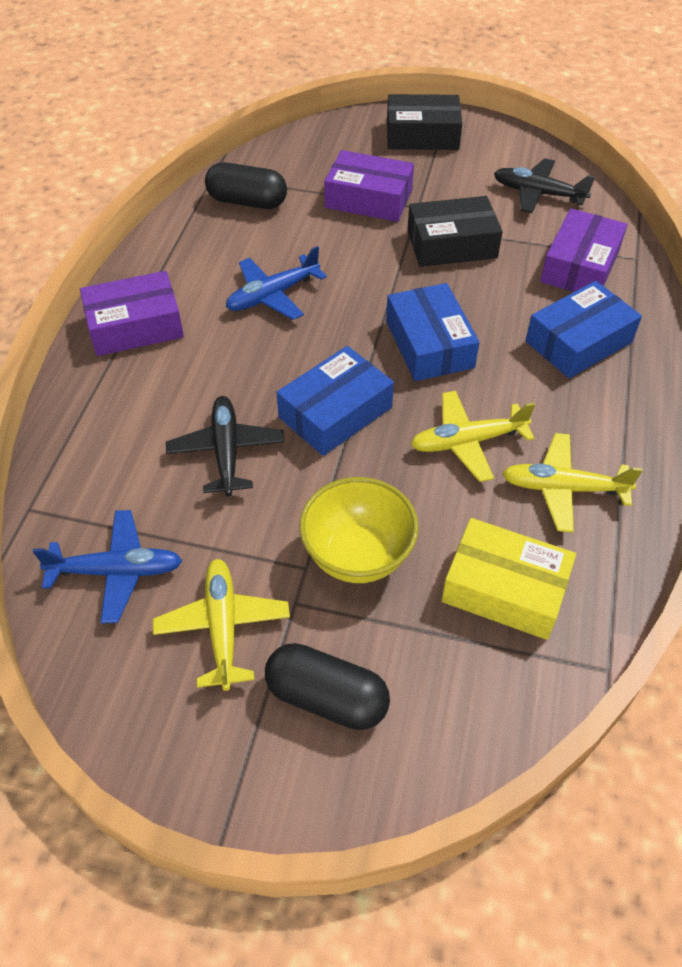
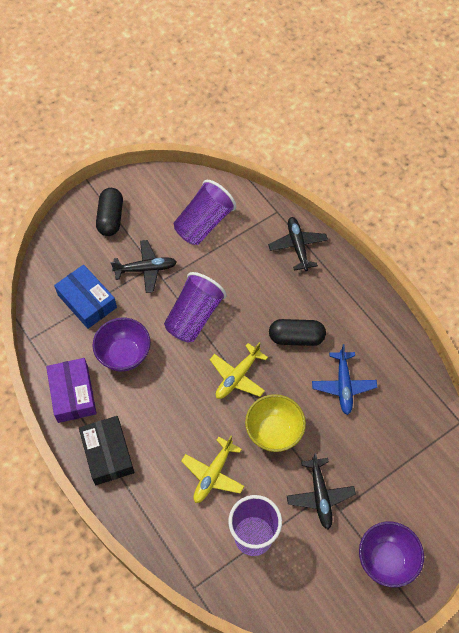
black box: 2 -> 1
black plane: 2 -> 3
blue box: 3 -> 1
blue plane: 2 -> 1
purple bowl: 0 -> 2
purple box: 3 -> 1
purple cup: 0 -> 3
yellow box: 1 -> 0
yellow plane: 3 -> 2

